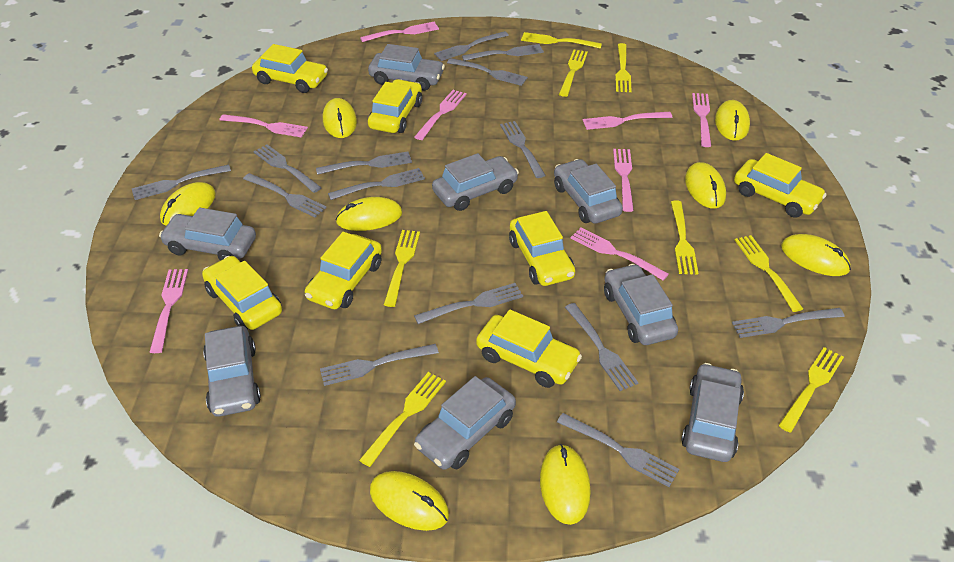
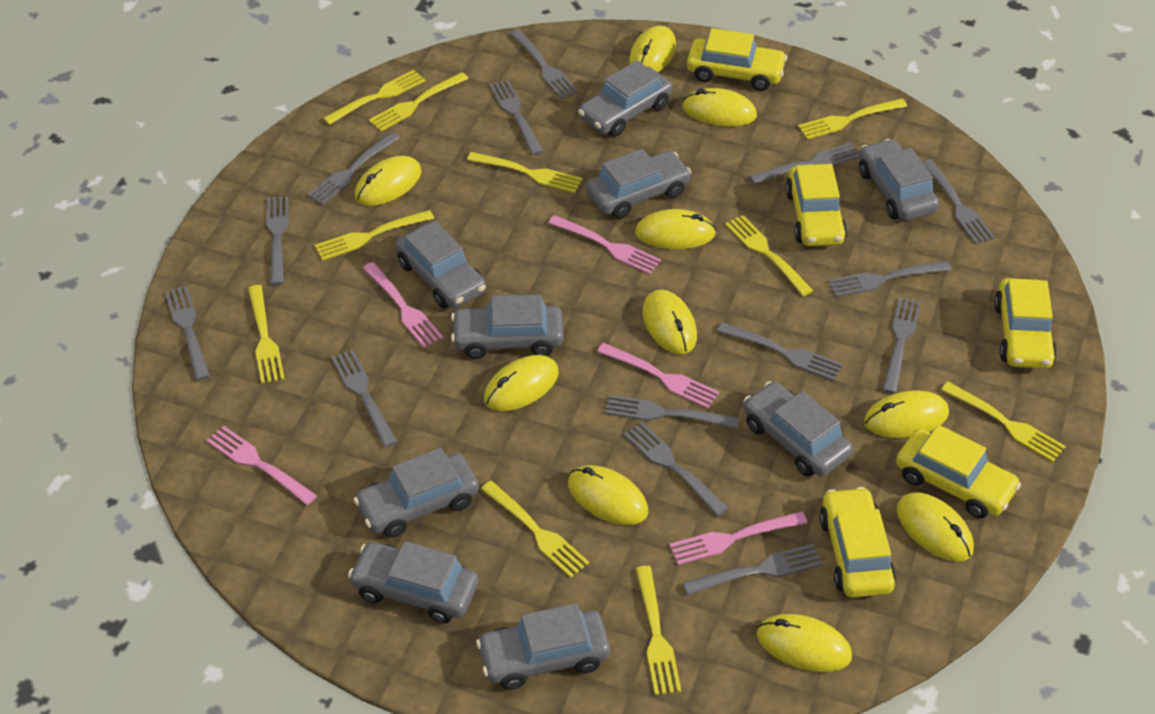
grey car: 8 -> 9
pink fork: 8 -> 5
yellow car: 7 -> 5
yellow fork: 8 -> 10
yellow mouse: 8 -> 10

